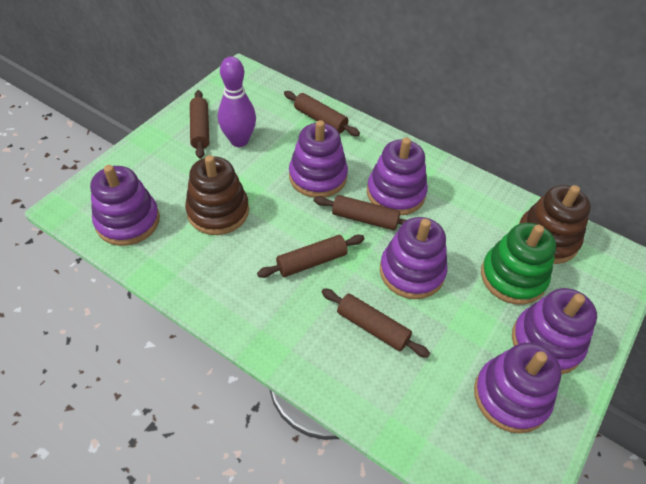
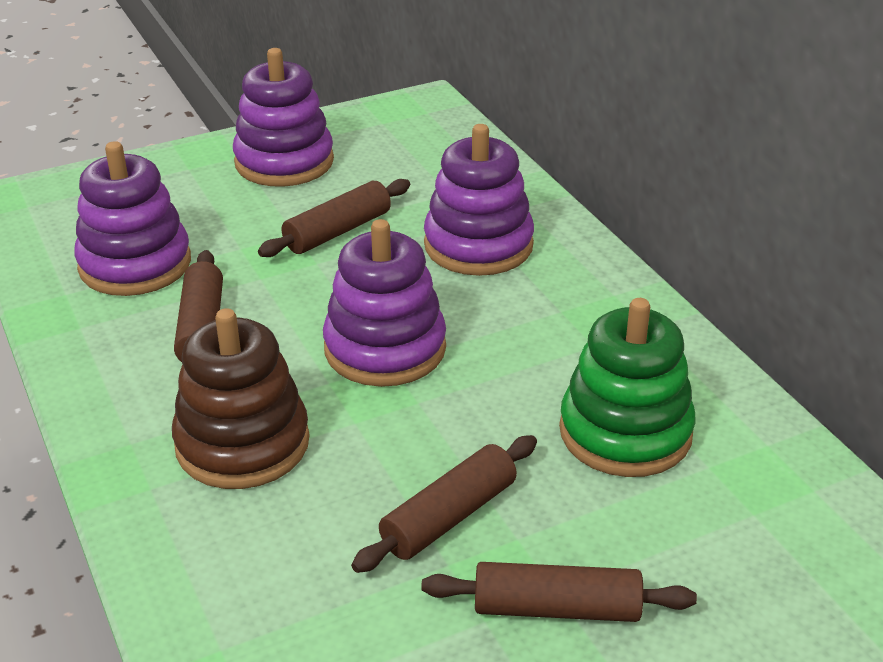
brown rolling pin: 5 -> 4
brown stacking toy: 2 -> 1
purple bowling pin: 1 -> 0
purple stacking toy: 6 -> 4

